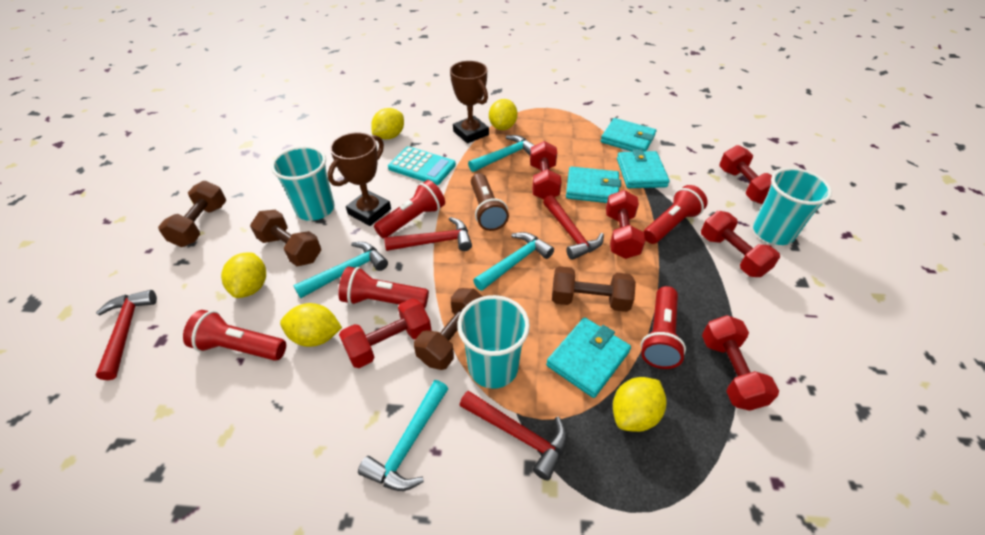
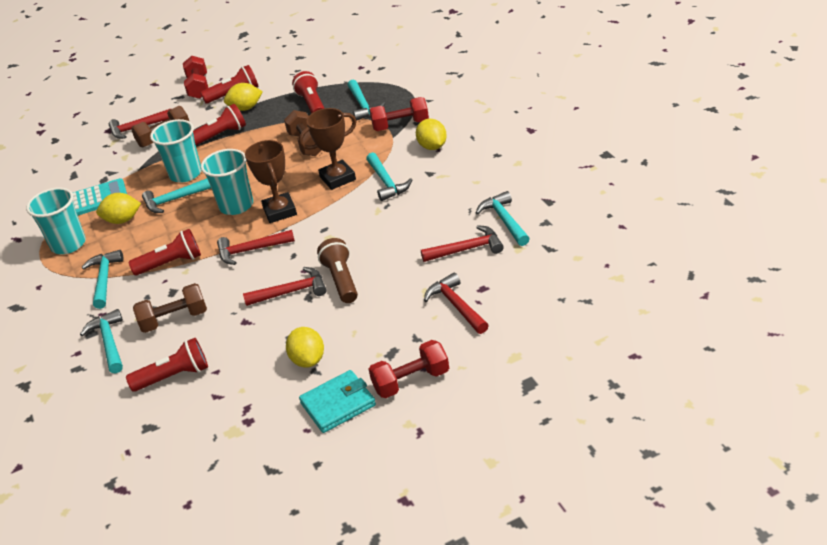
brown dumbbell: 4 -> 3
red dumbbell: 6 -> 3
red hammer: 4 -> 5
turquoise hammer: 4 -> 6
turquoise wallet: 4 -> 1
yellow lemon: 5 -> 4

